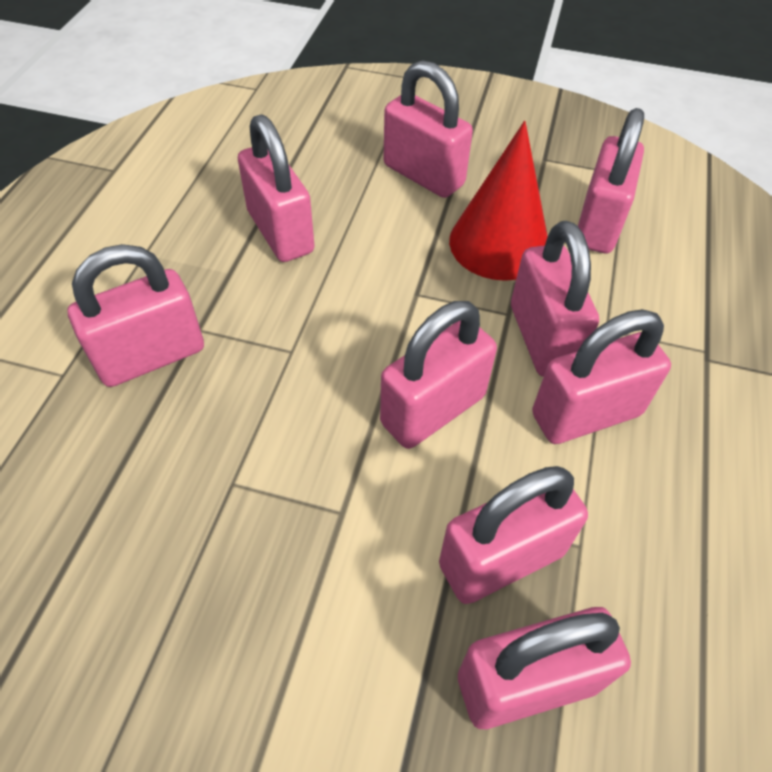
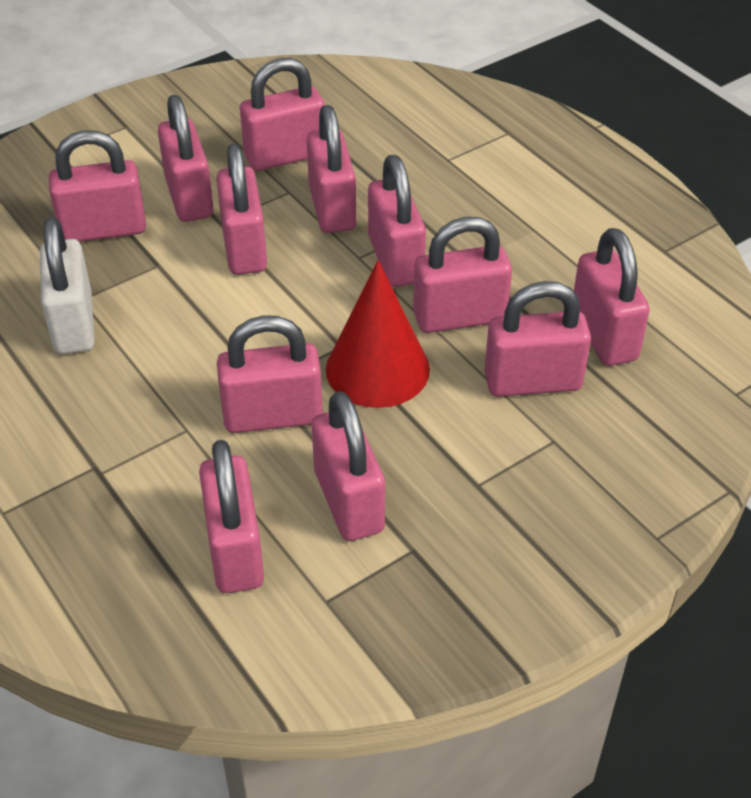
pink padlock: 9 -> 12
white padlock: 0 -> 1

